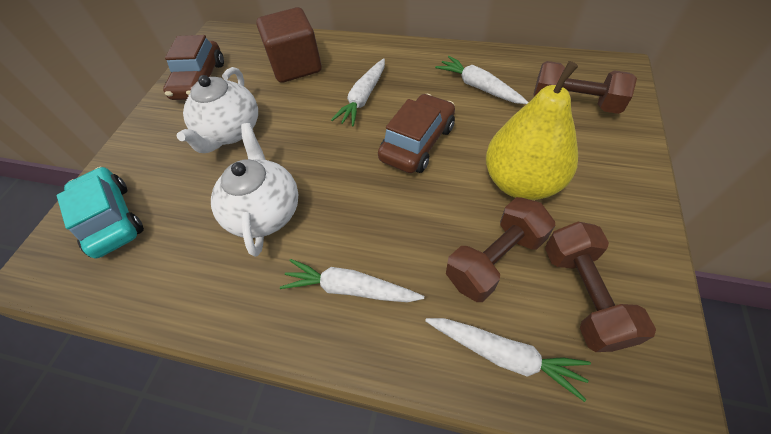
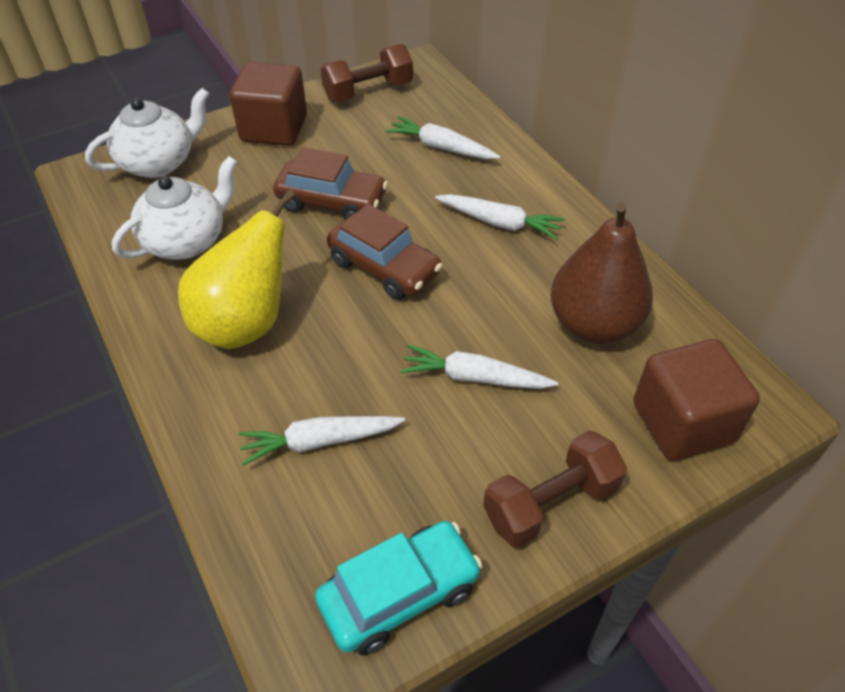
brown cube: 1 -> 2
brown dumbbell: 3 -> 2
brown pear: 0 -> 1

